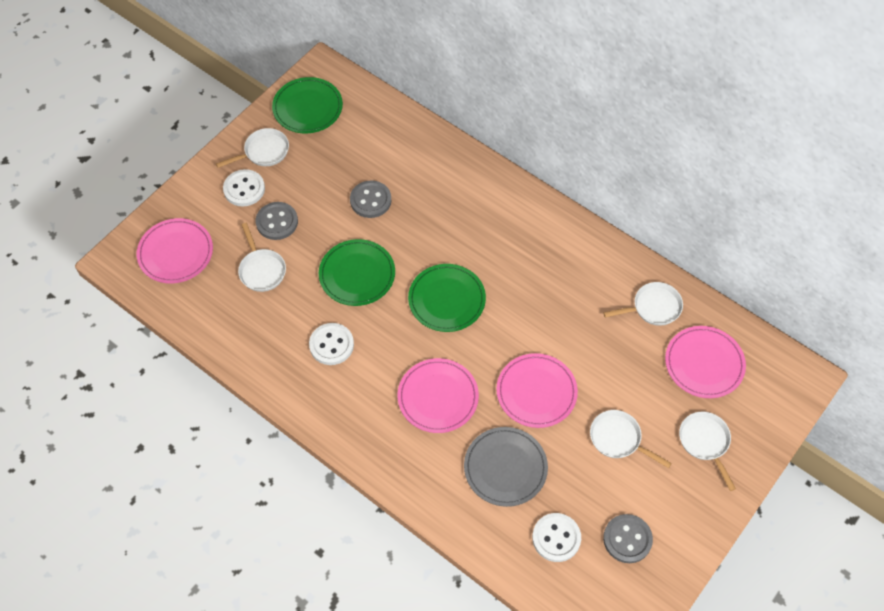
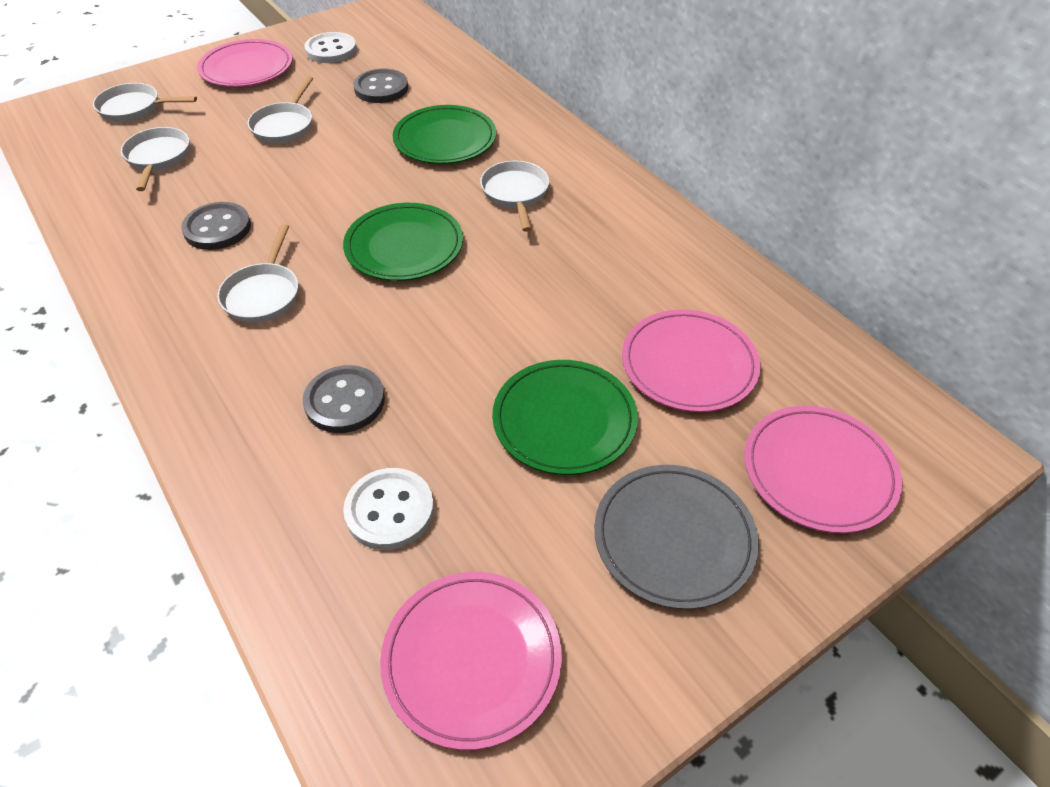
white button: 3 -> 2

